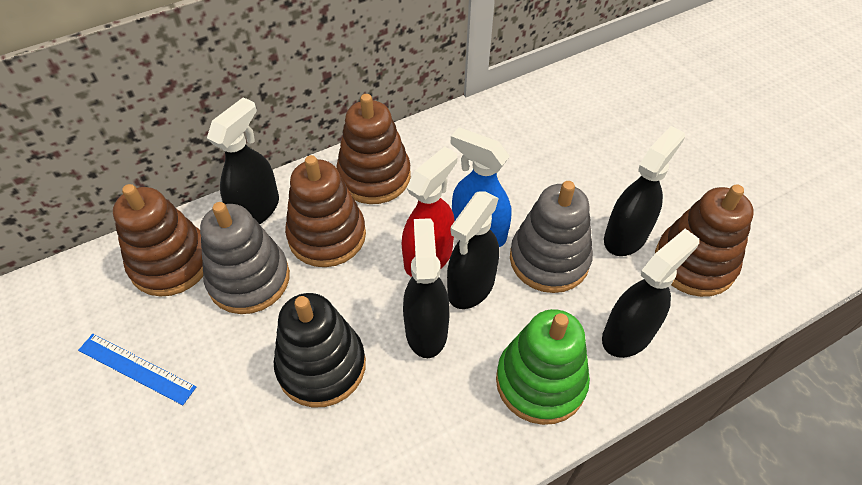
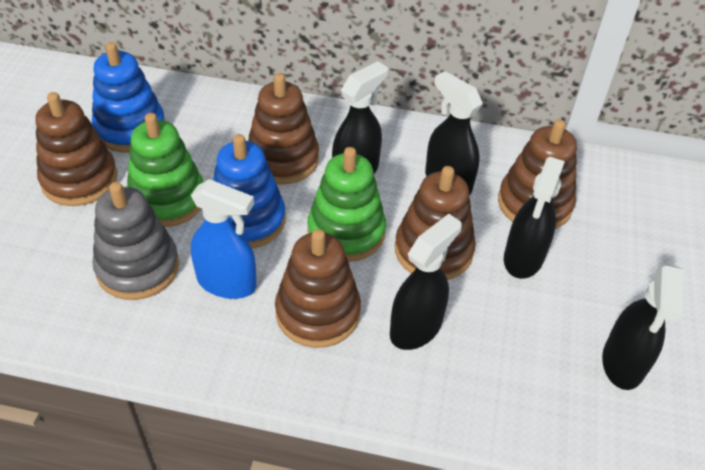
black stacking toy: 1 -> 0
blue ruler: 1 -> 0
blue stacking toy: 0 -> 2
brown stacking toy: 4 -> 5
green stacking toy: 1 -> 2
grey stacking toy: 2 -> 1
red spray bottle: 1 -> 0

